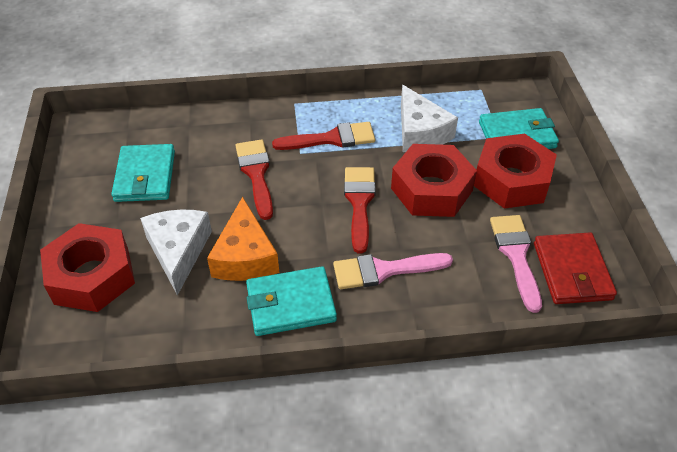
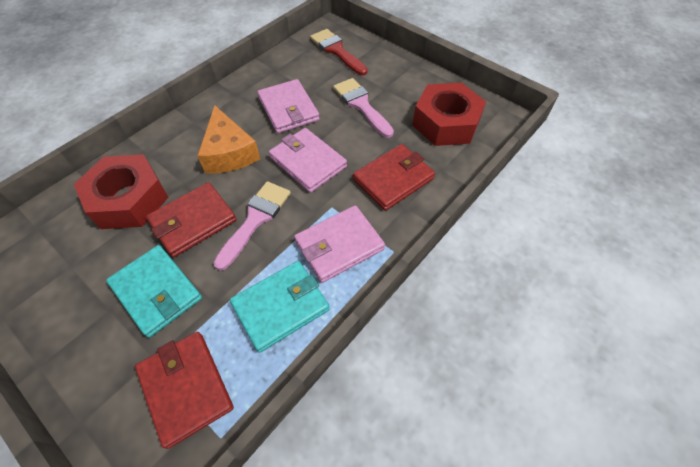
pink wallet: 0 -> 3
red brush: 3 -> 1
red nut: 3 -> 2
red wallet: 1 -> 3
turquoise wallet: 3 -> 2
white cheese: 2 -> 0

